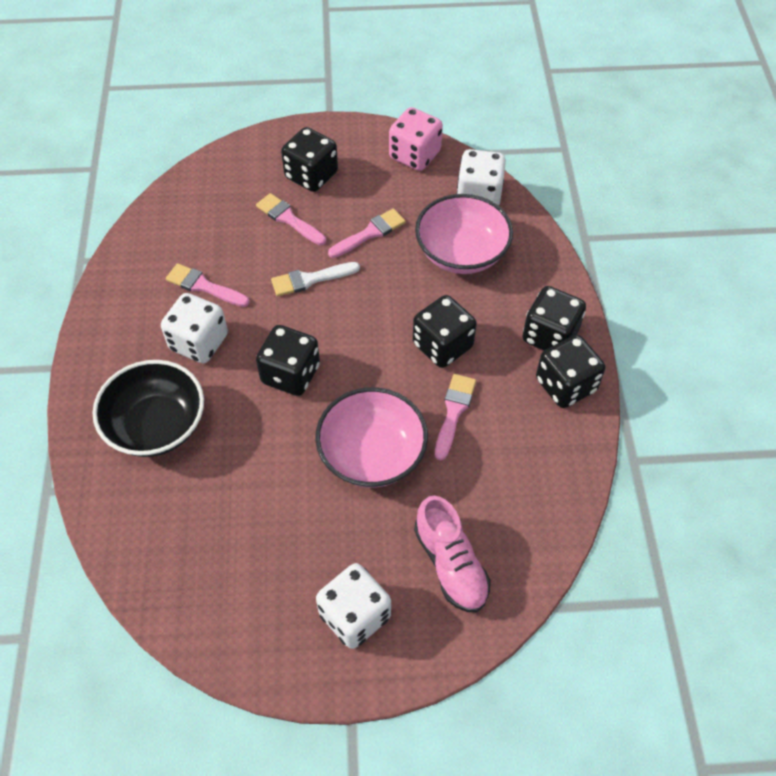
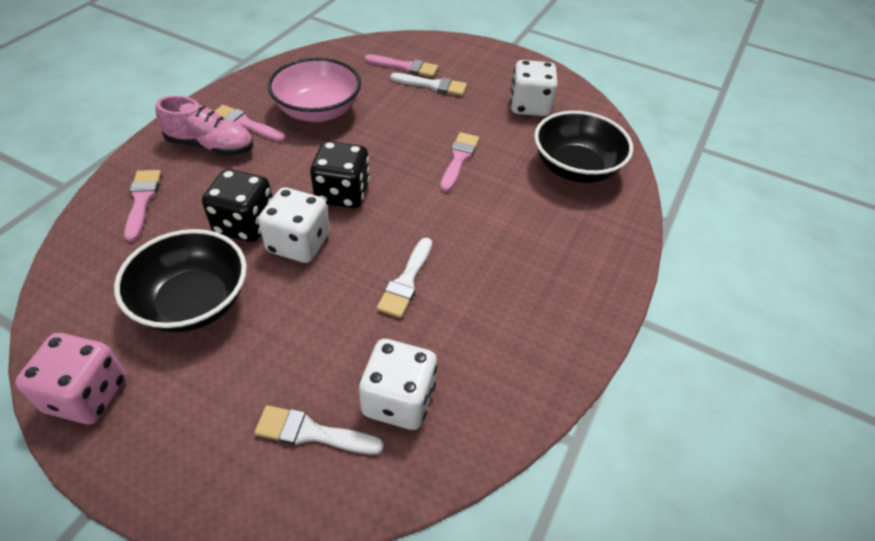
black bowl: 1 -> 2
black dice: 5 -> 2
pink bowl: 2 -> 1
white brush: 1 -> 3

